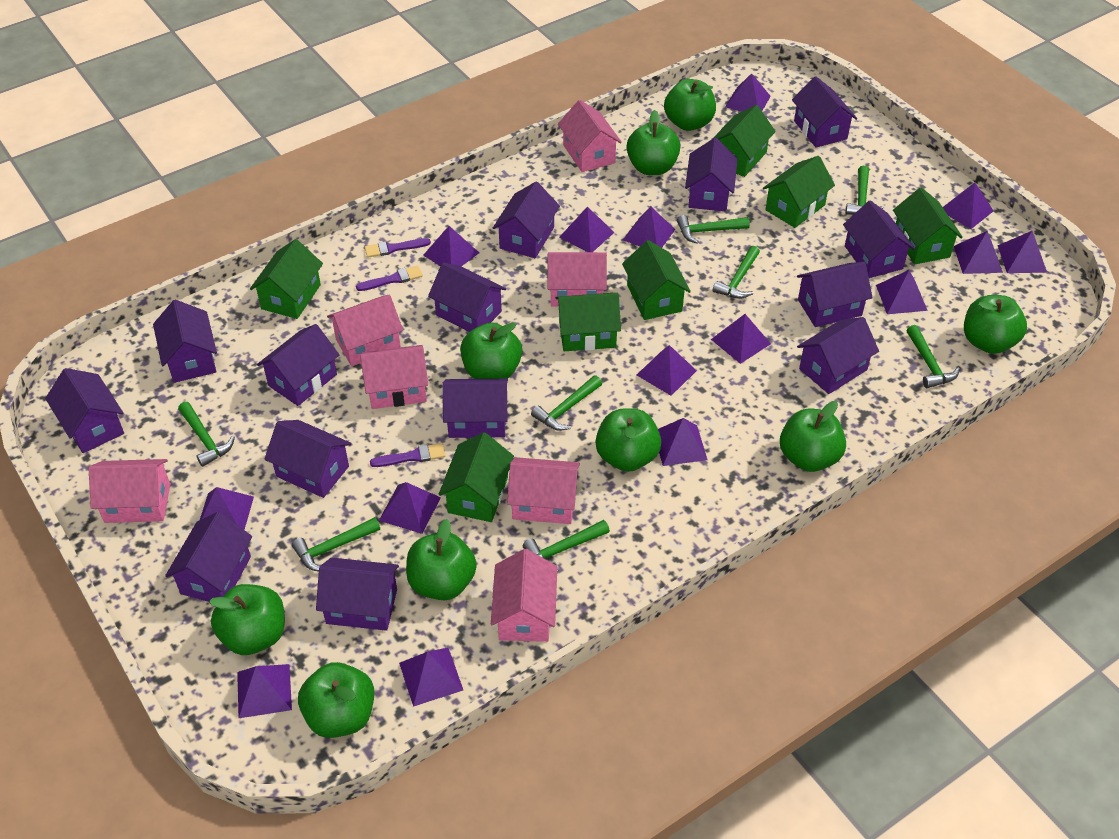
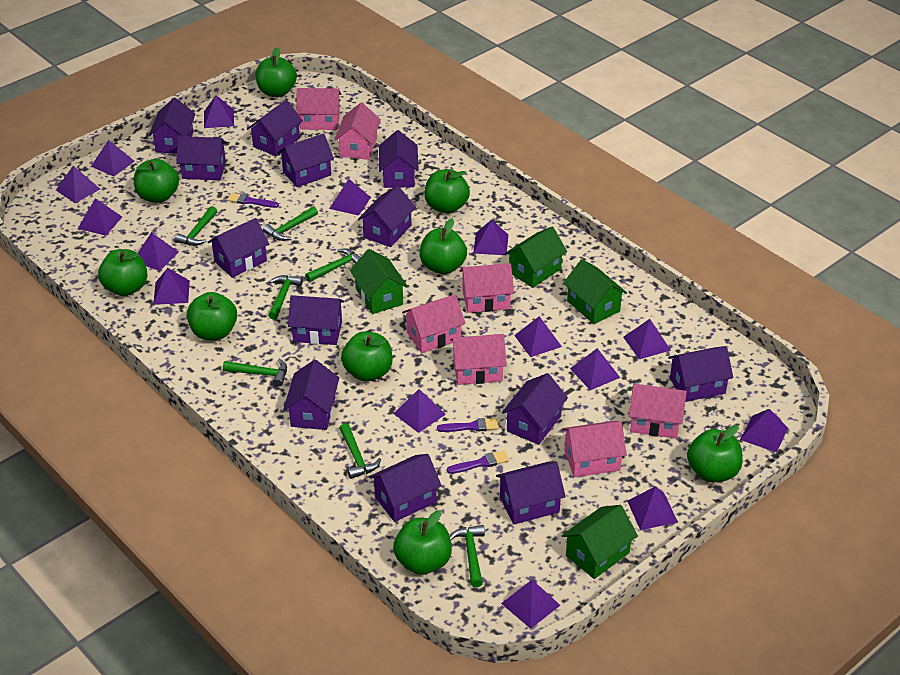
green hammer: 8 -> 7
green house: 7 -> 4
purple house: 14 -> 13

